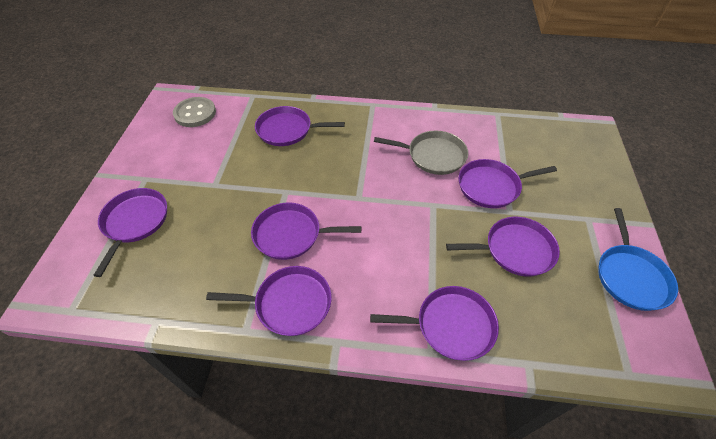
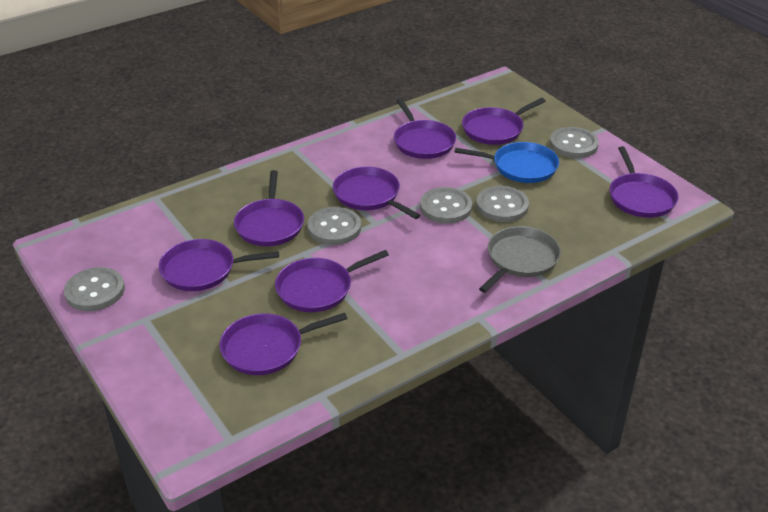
grey button: 1 -> 5
purple pan: 7 -> 8

